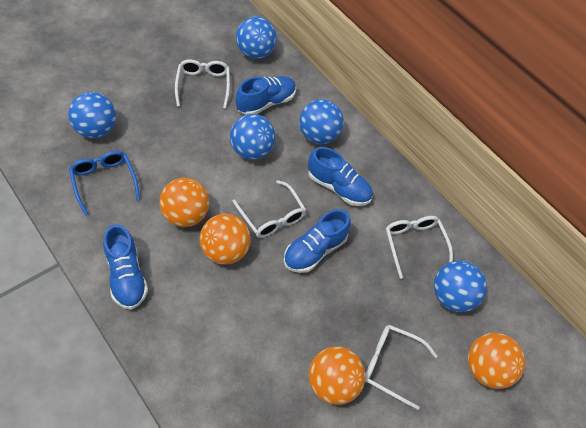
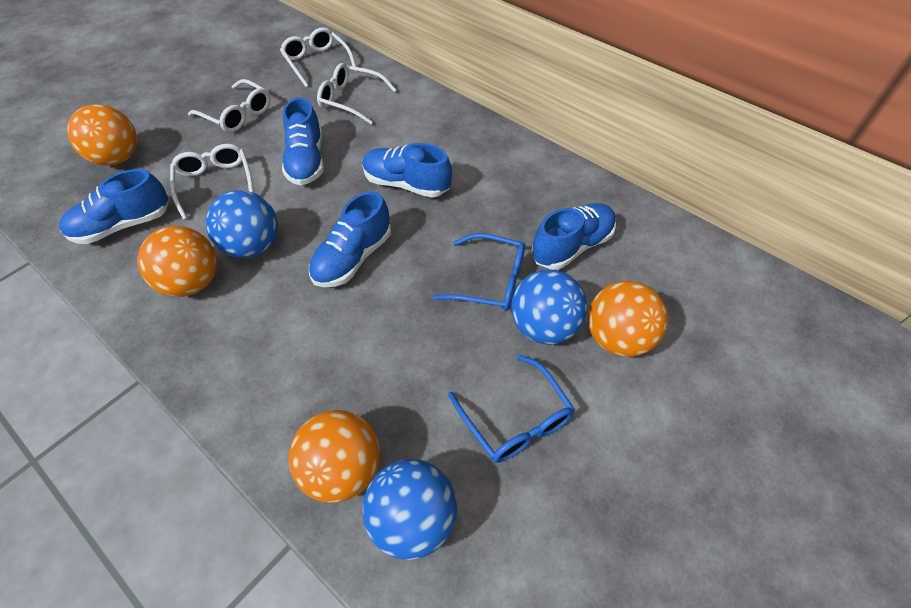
blue ball: 5 -> 3
blue glasses: 1 -> 2
blue shoe: 4 -> 5

